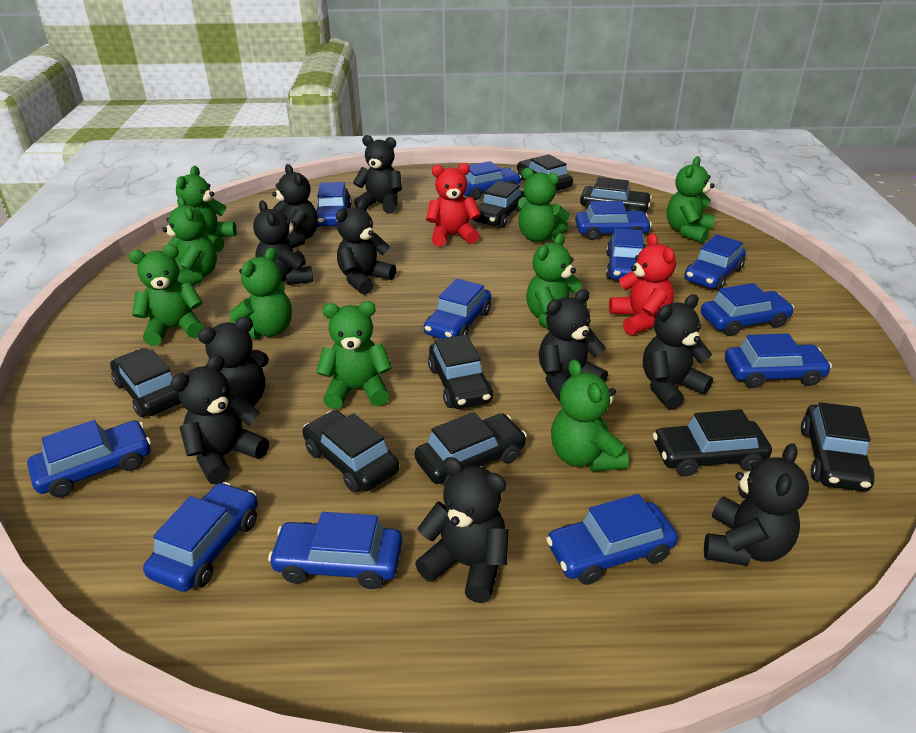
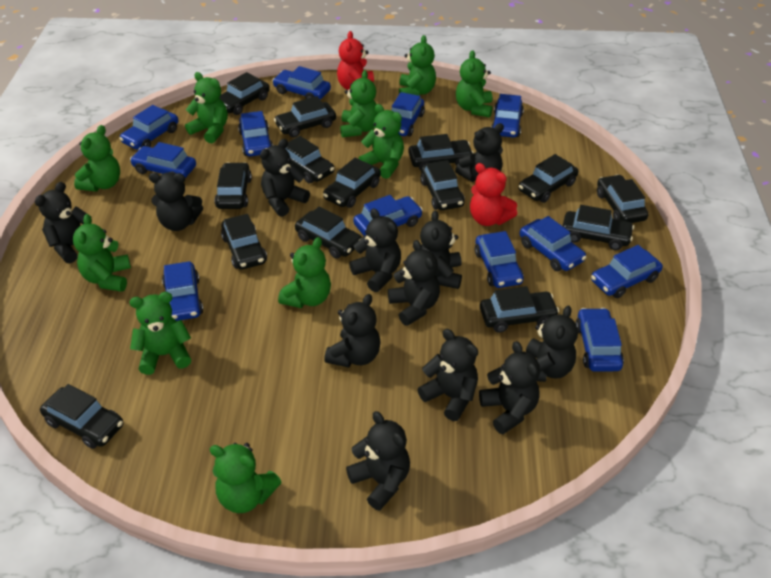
black car: 9 -> 14
black teddy bear: 10 -> 12
green teddy bear: 9 -> 10

